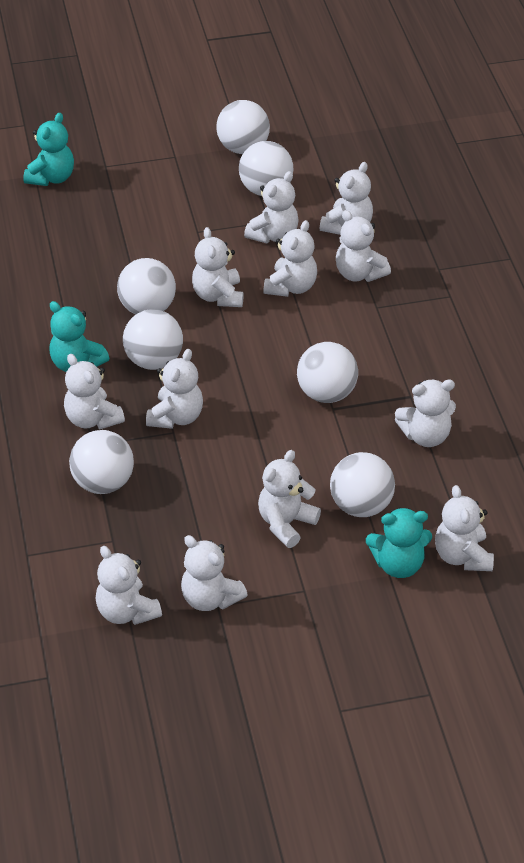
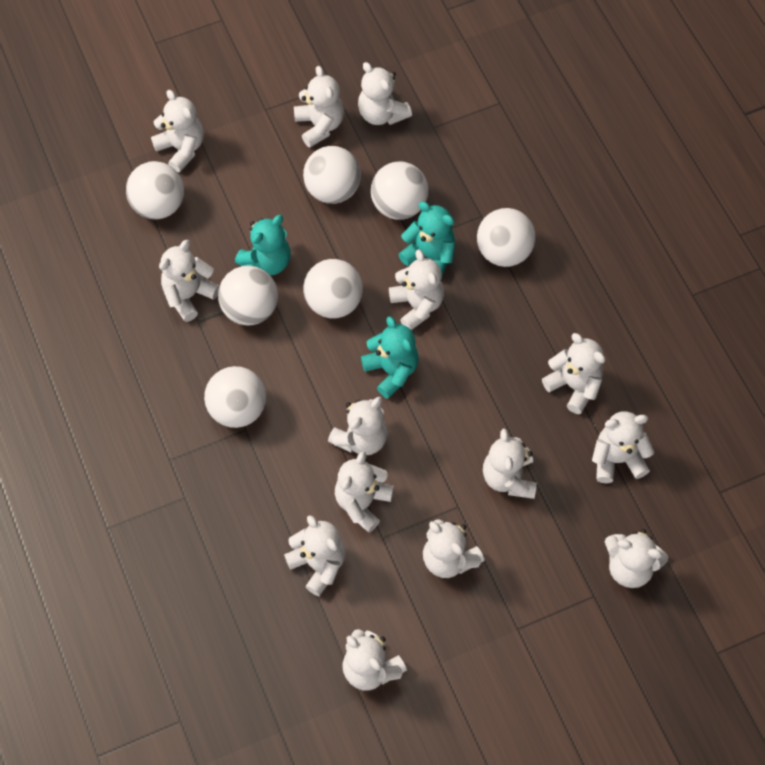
white teddy bear: 12 -> 14

